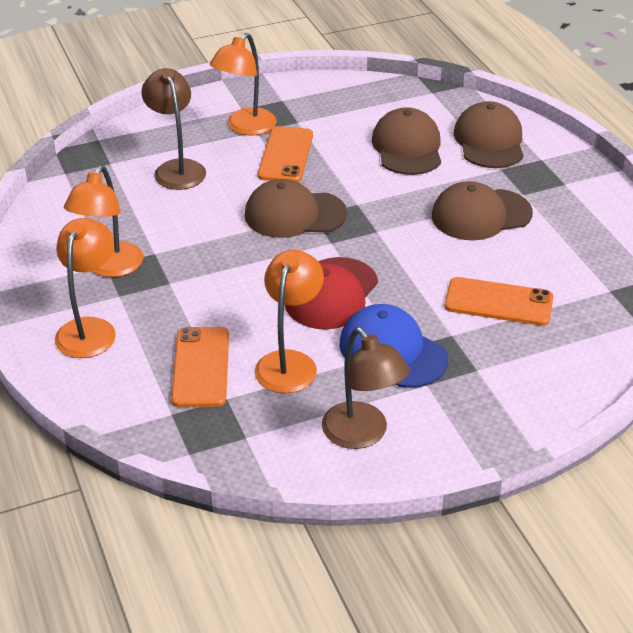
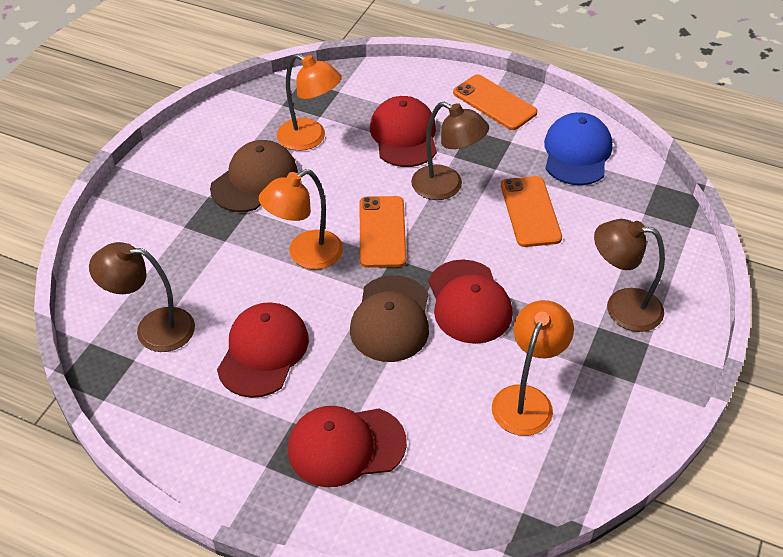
brown cap: 4 -> 2
brown lamp: 2 -> 3
orange lamp: 4 -> 3
red cap: 1 -> 4

